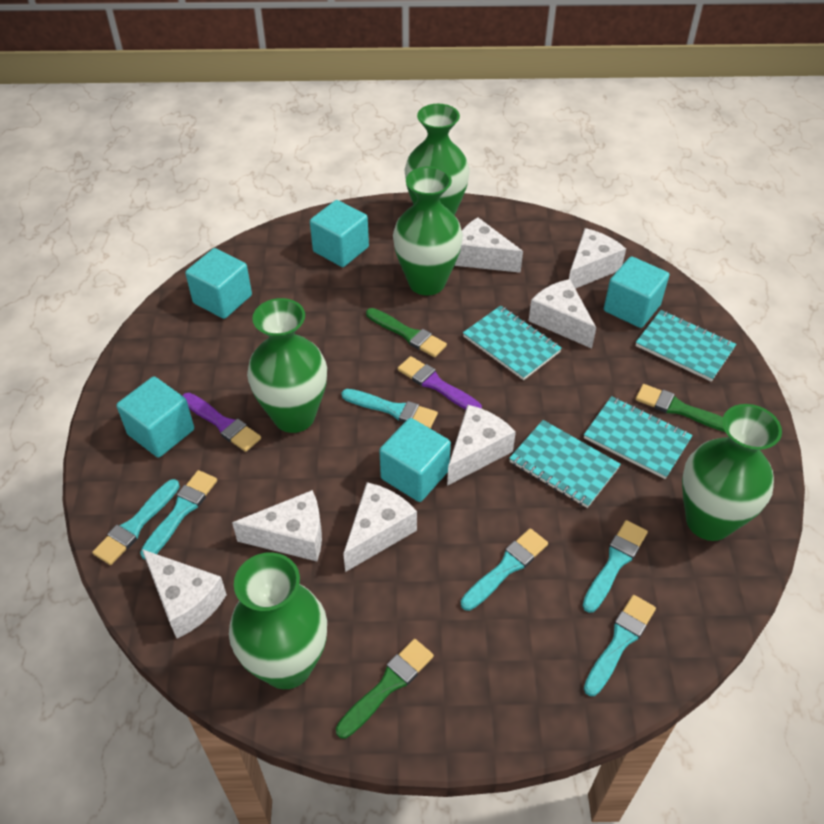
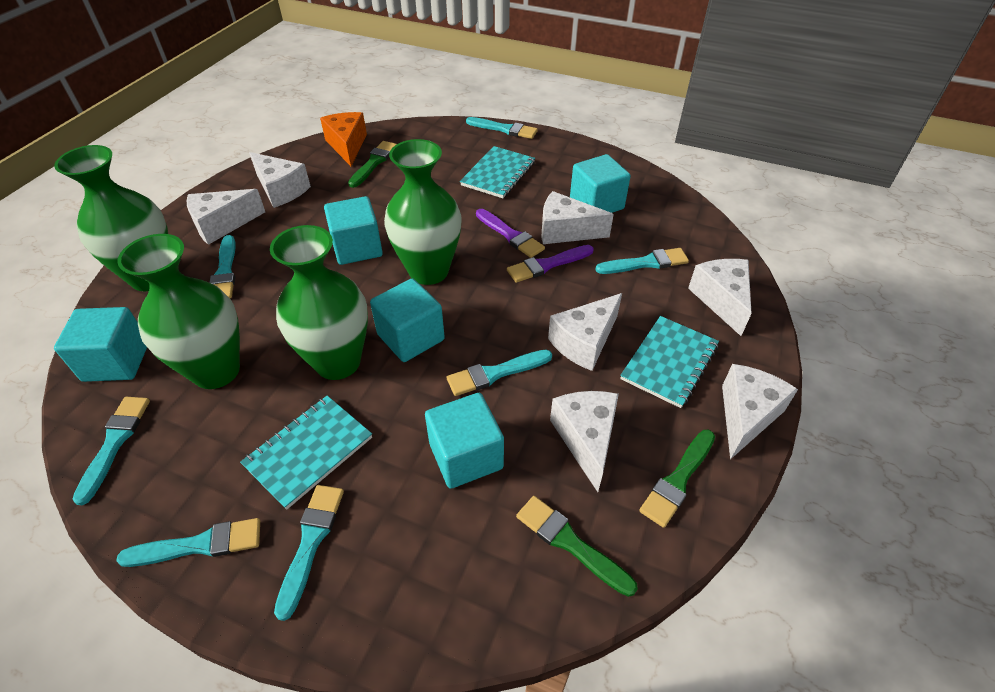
green vase: 5 -> 4
orange cheese: 0 -> 1
turquoise brush: 6 -> 7
turquoise notebook: 4 -> 3

